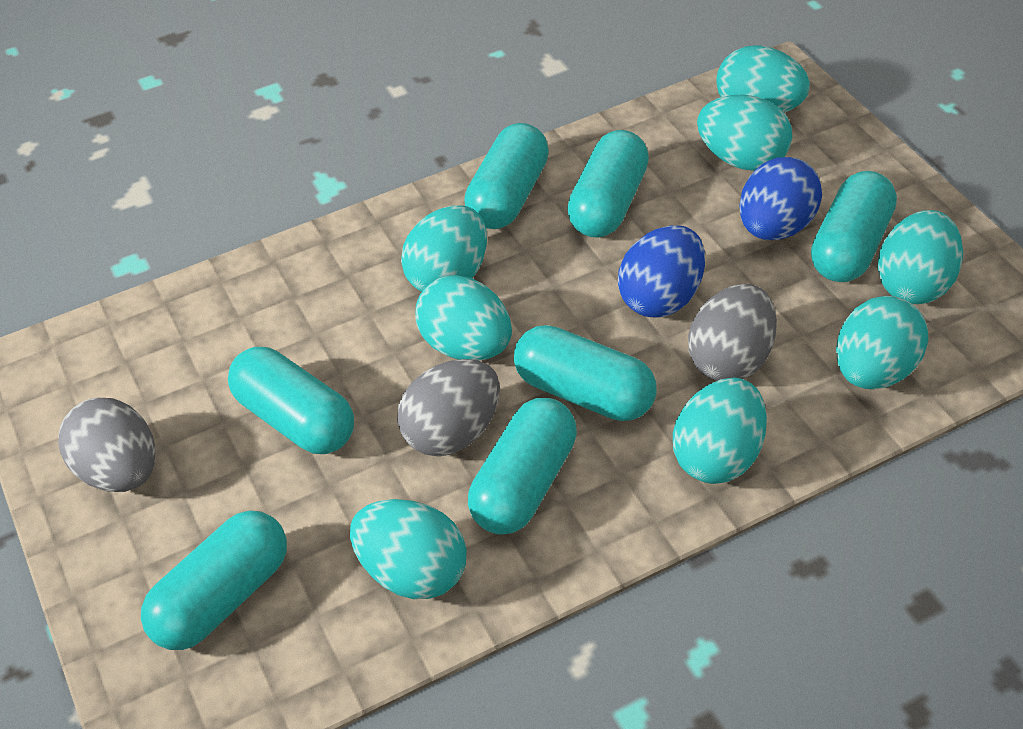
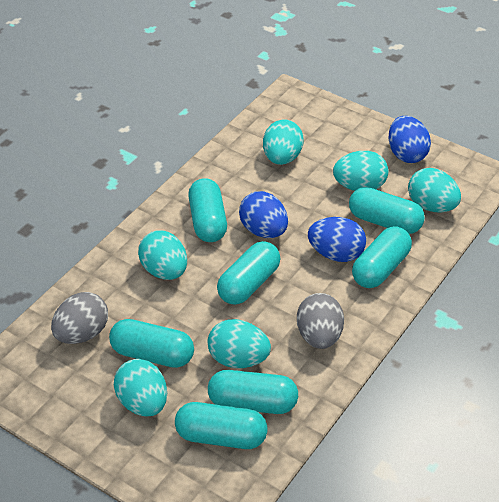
blue egg: 2 -> 3
grey egg: 3 -> 2
turquoise egg: 8 -> 6

